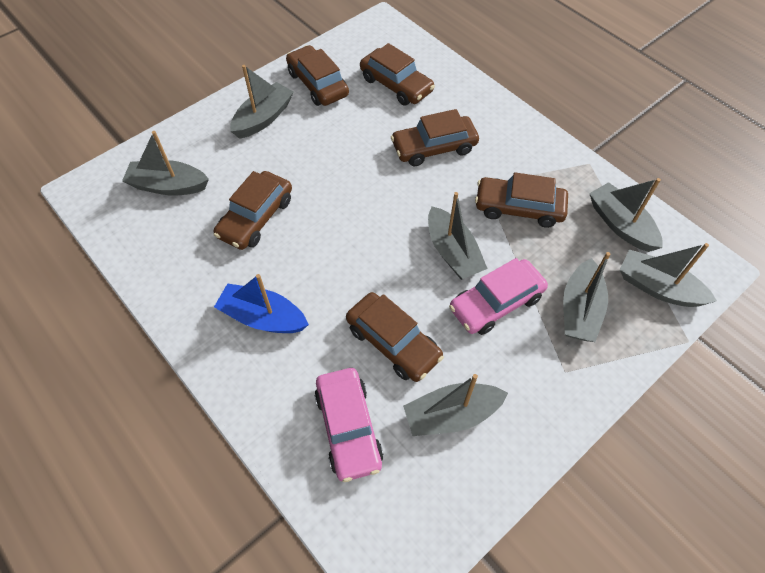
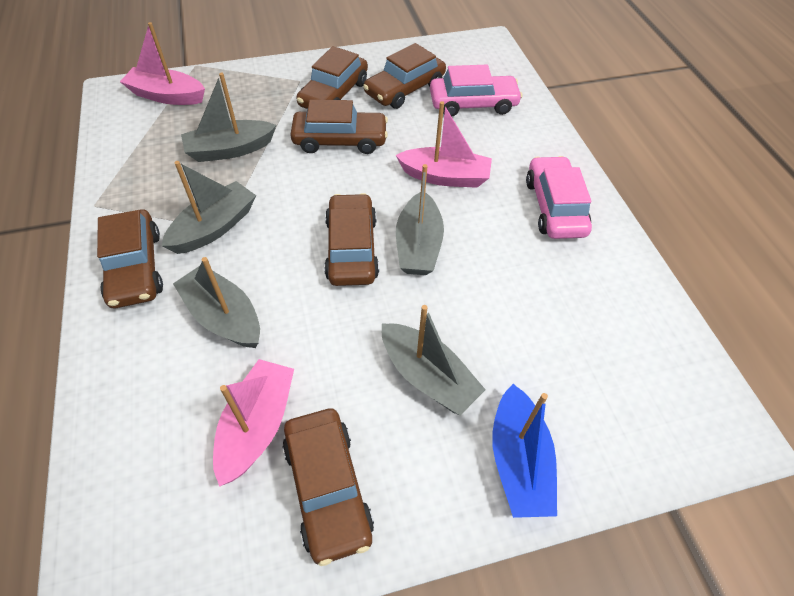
grey boat: 7 -> 5
pink boat: 0 -> 3

